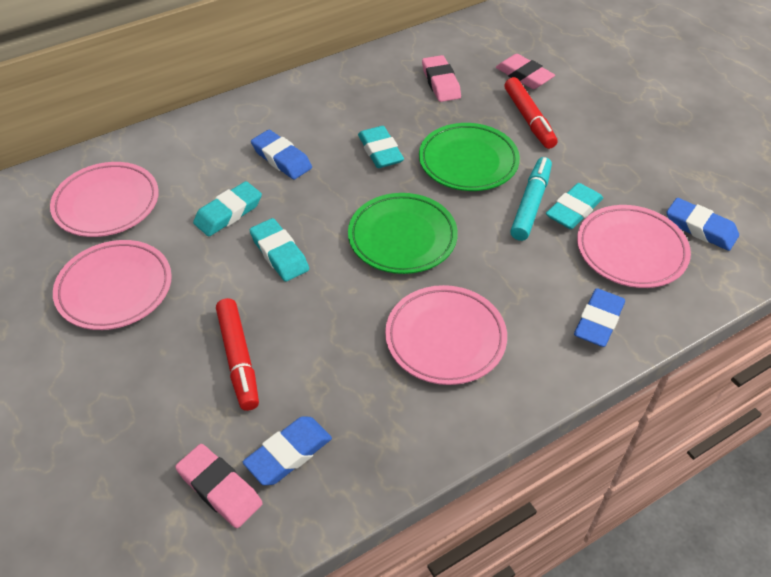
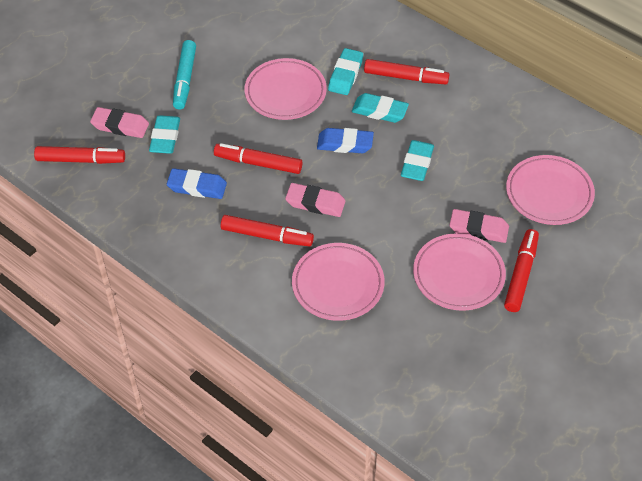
blue eraser: 4 -> 2
green plate: 2 -> 0
red marker: 2 -> 5

